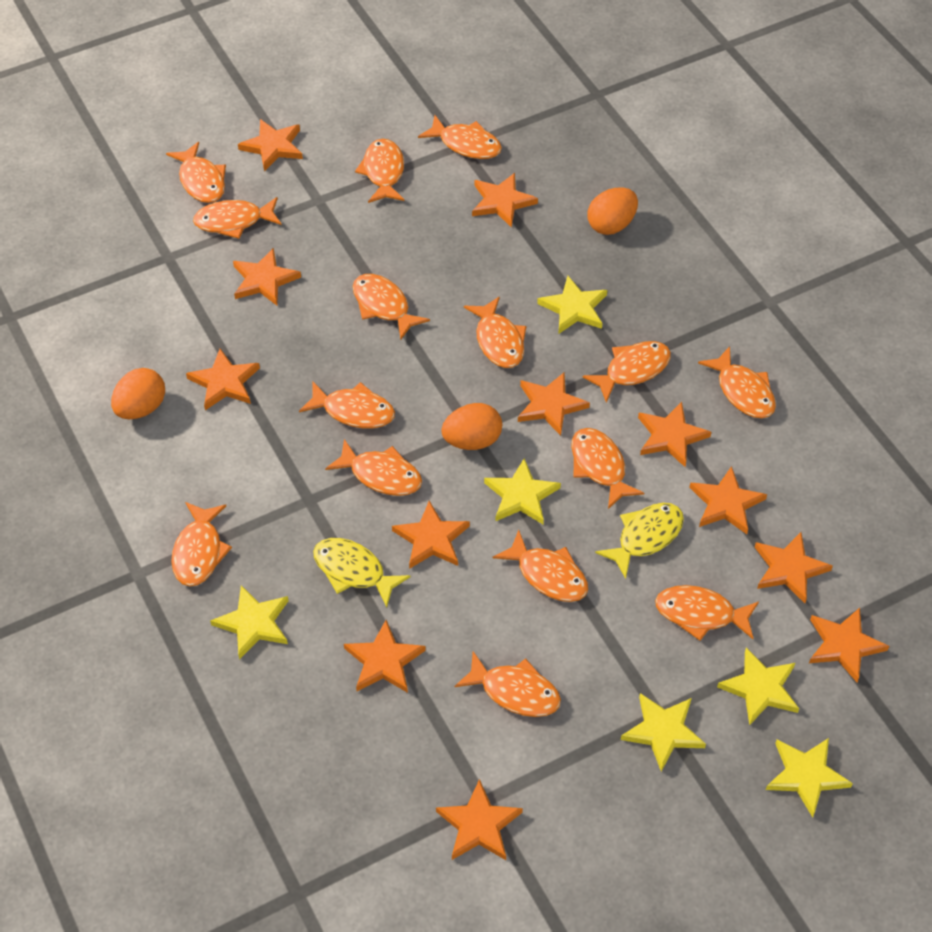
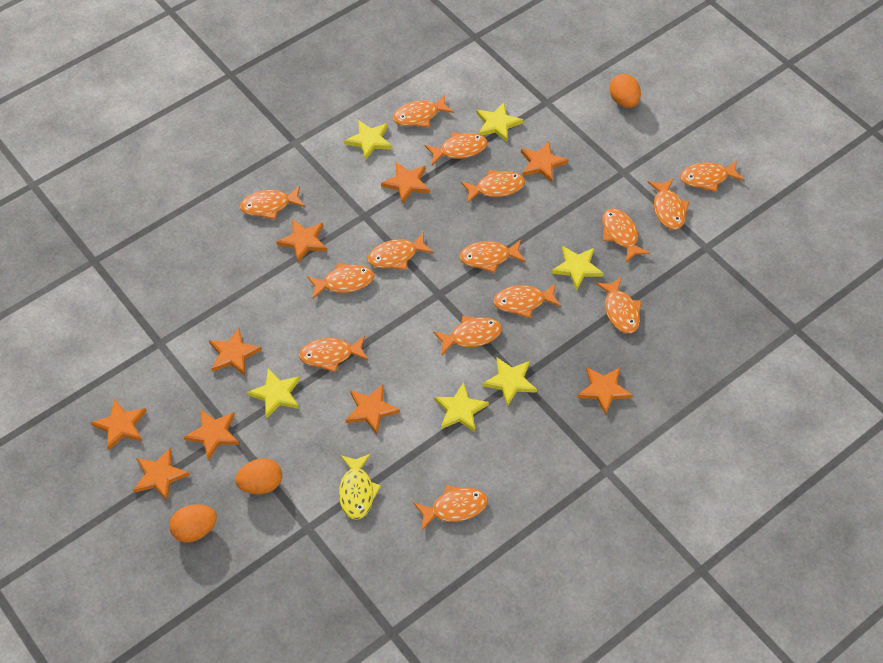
orange star: 12 -> 9
yellow fish: 2 -> 1

